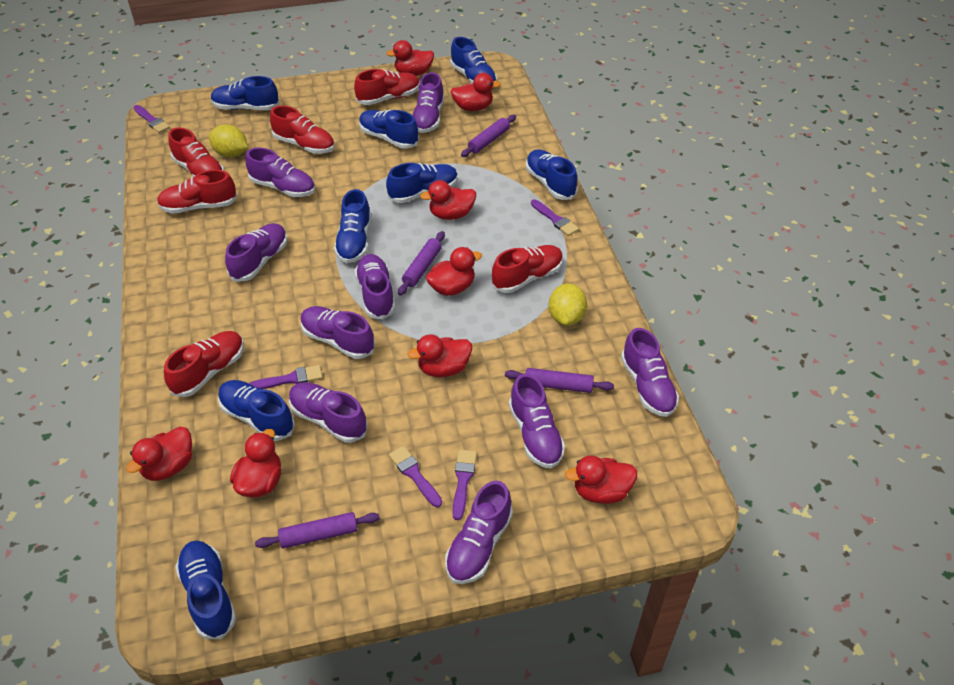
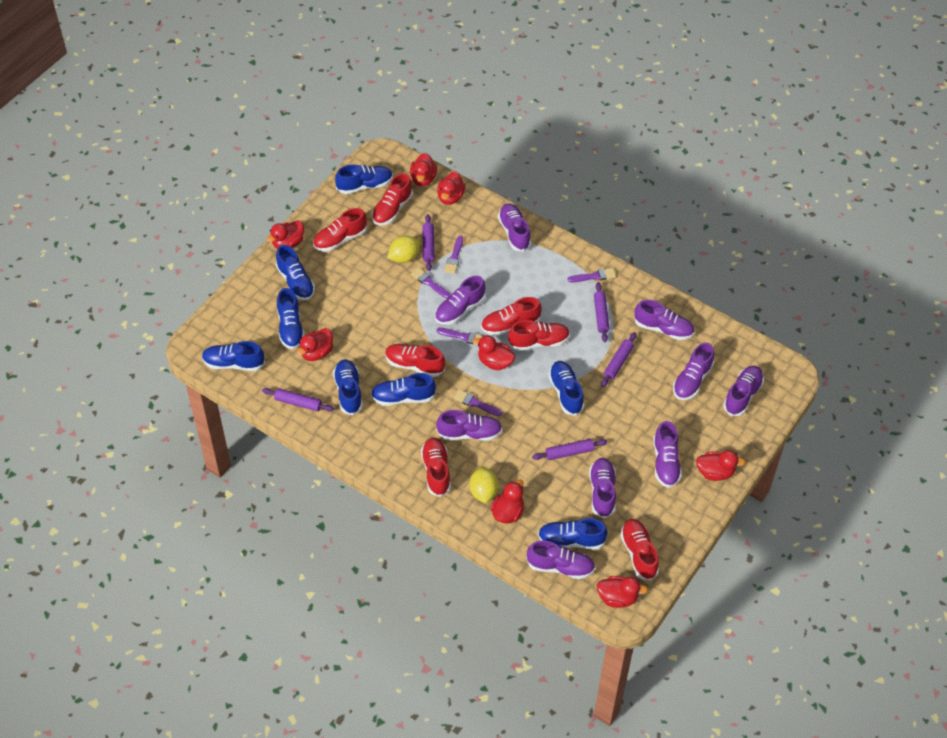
purple rolling pin: 4 -> 5
red shoe: 6 -> 7

